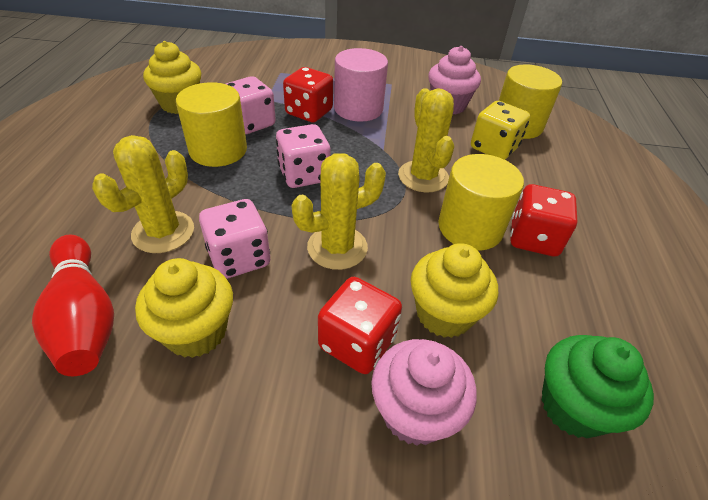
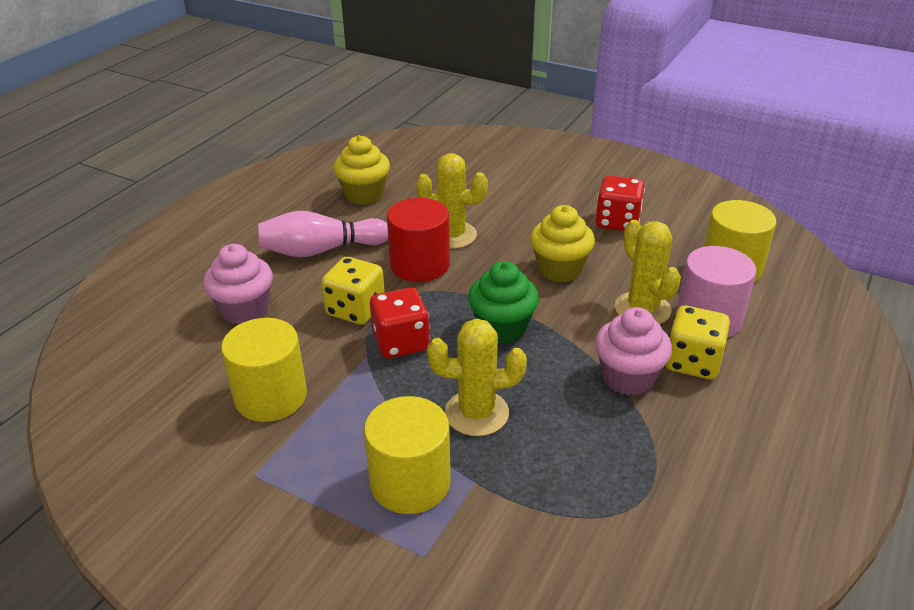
pink bowling pin: 0 -> 1
pink dice: 3 -> 0
red bowling pin: 1 -> 0
red cylinder: 0 -> 1
red dice: 3 -> 2
yellow cupcake: 3 -> 2
yellow dice: 1 -> 2

